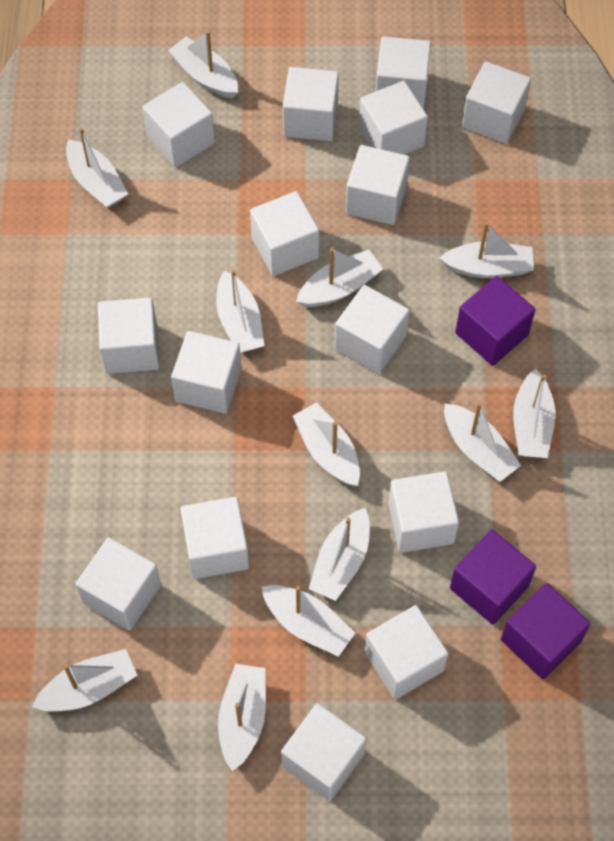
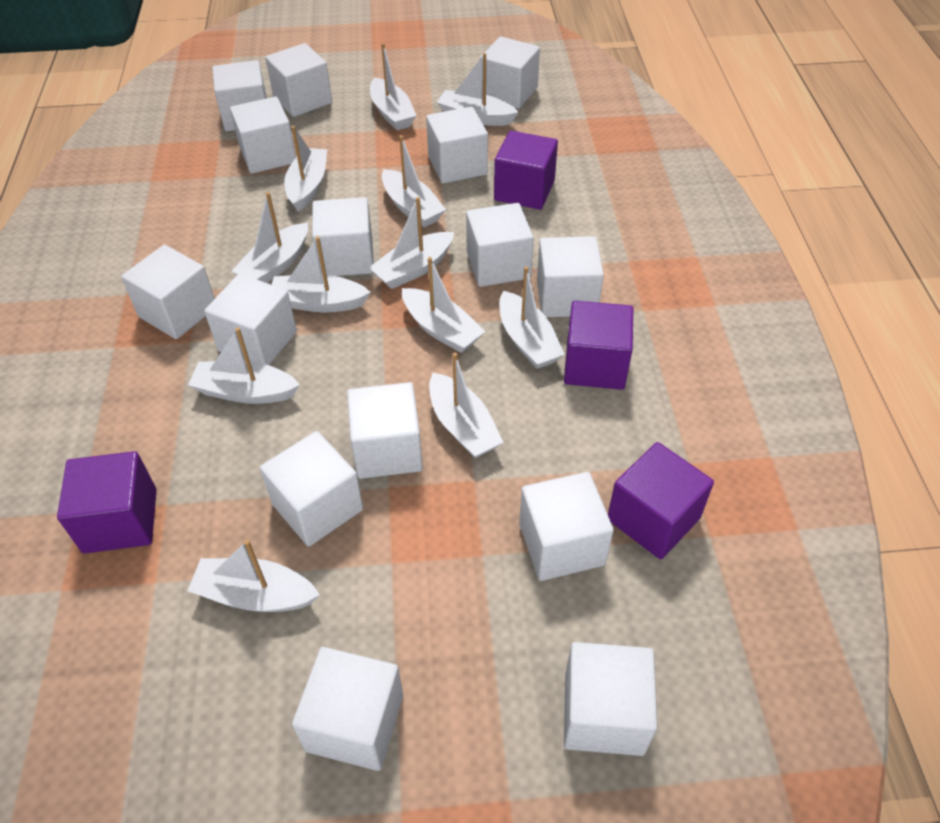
purple cube: 3 -> 4

